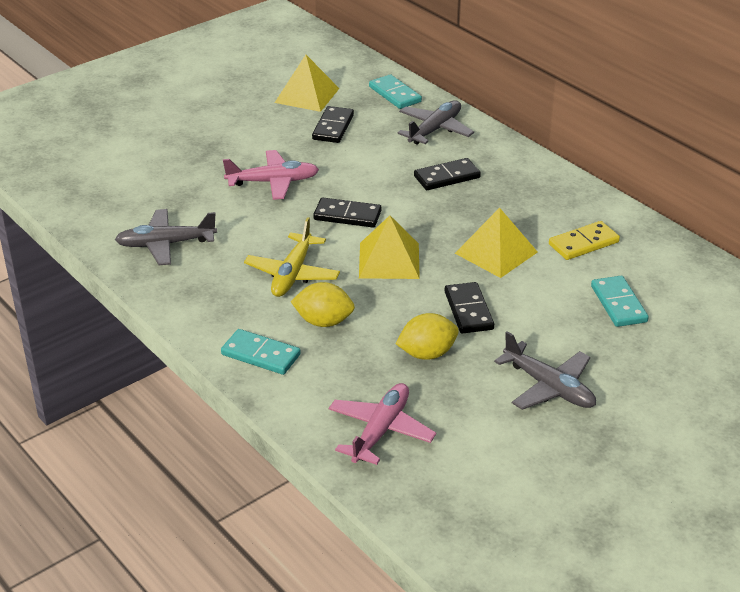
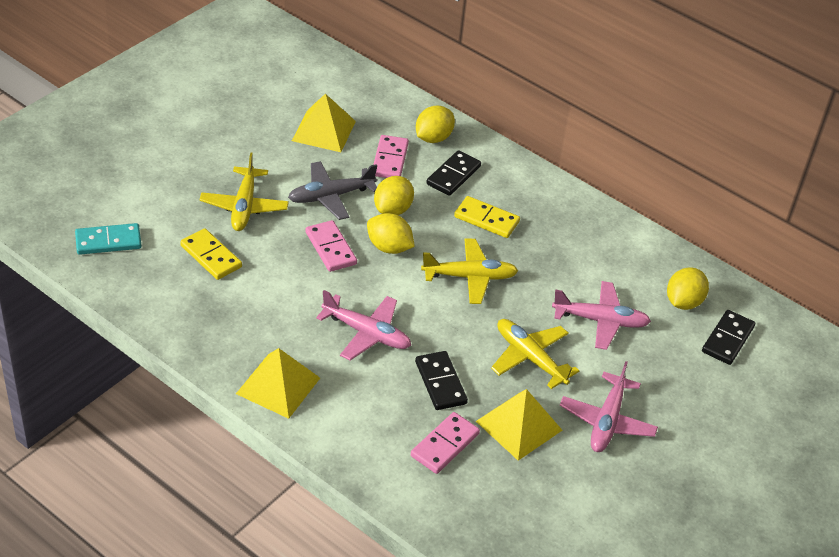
black domino: 4 -> 3
grey plane: 3 -> 1
pink domino: 0 -> 3
pink plane: 2 -> 3
turquoise domino: 3 -> 1
yellow domino: 1 -> 2
yellow lemon: 2 -> 4
yellow plane: 1 -> 3

